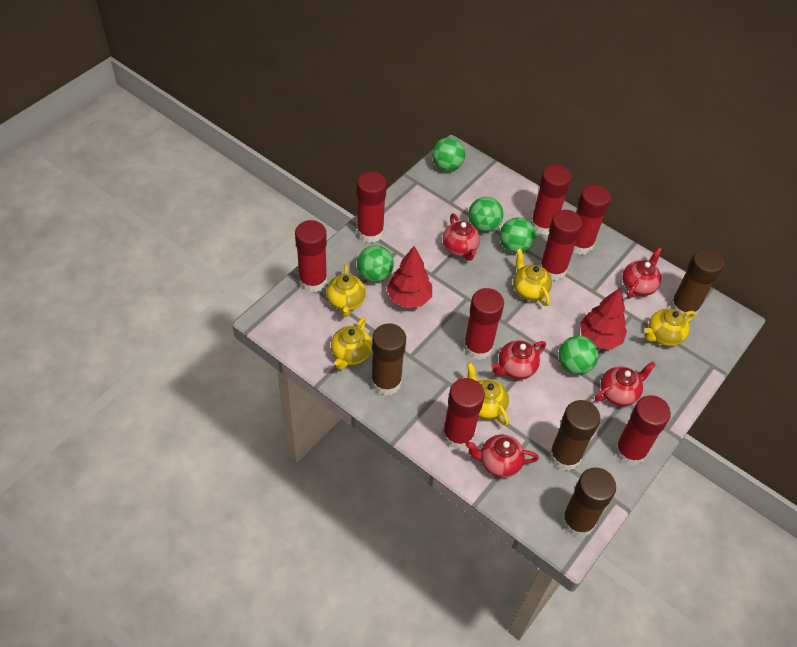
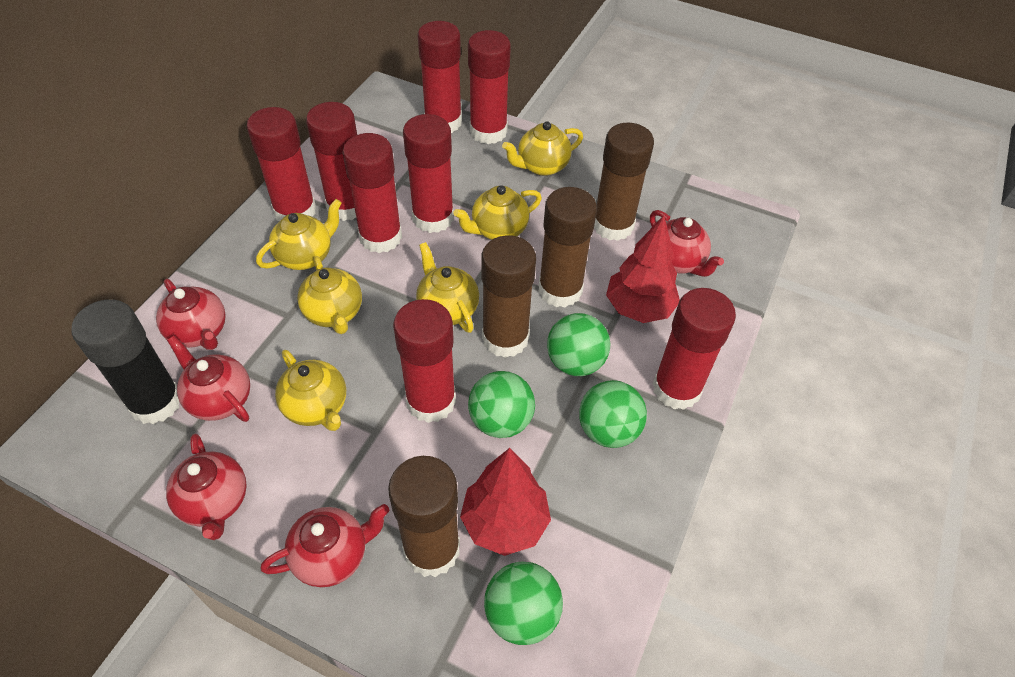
black glue stick: 0 -> 1
green ball: 5 -> 4
yellow teapot: 5 -> 6

